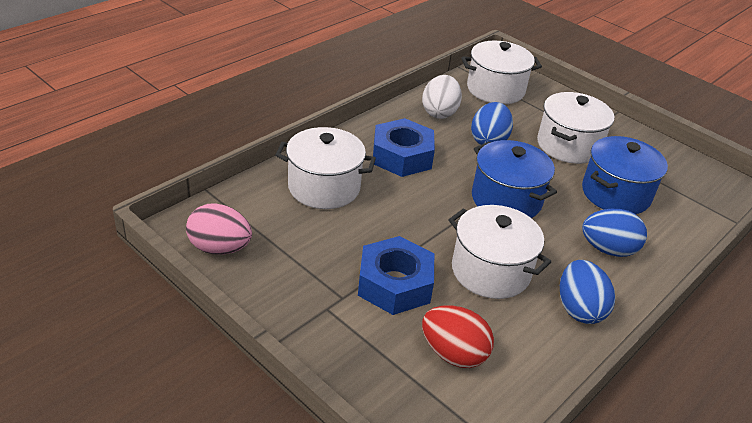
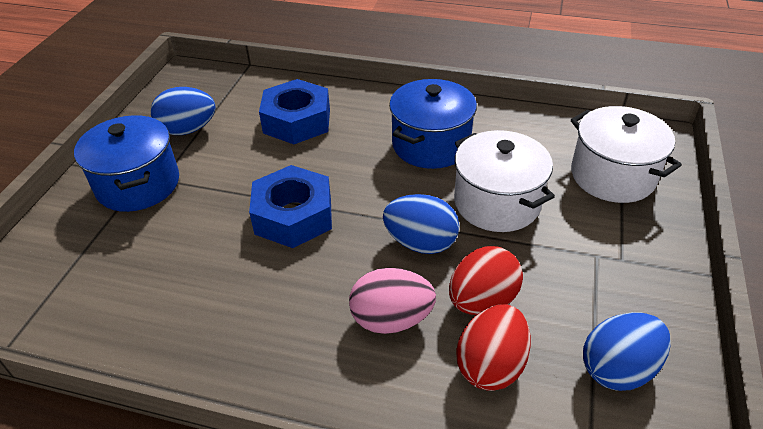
red egg: 1 -> 2
white egg: 1 -> 0
white pot: 4 -> 2

